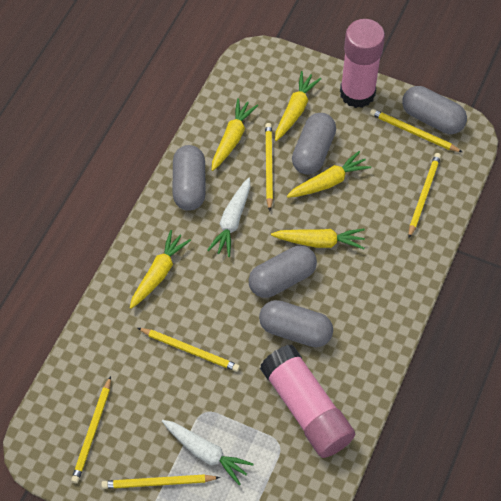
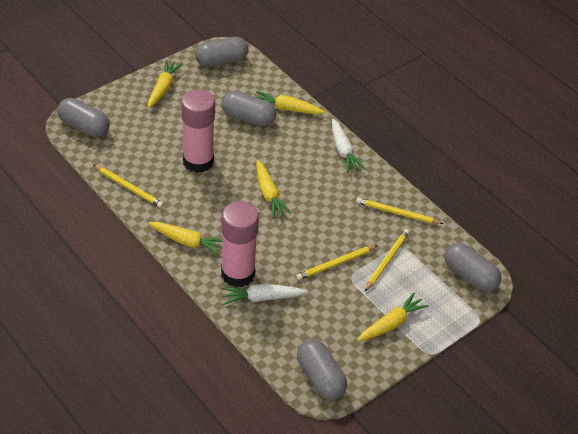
yellow pencil: 6 -> 4

